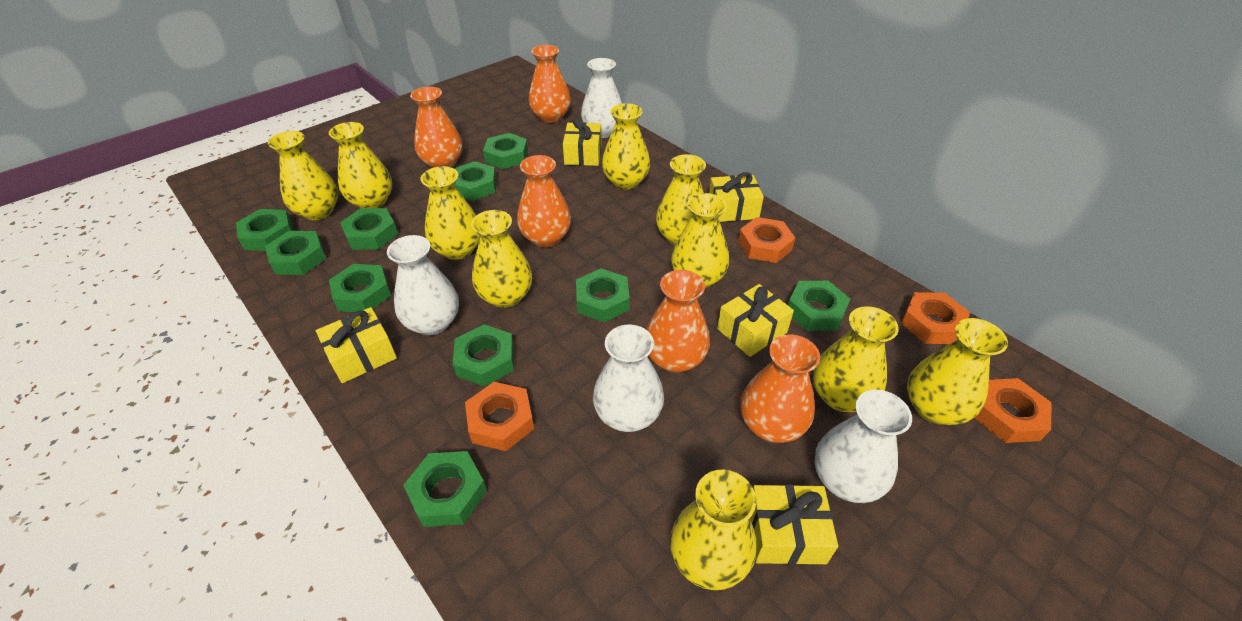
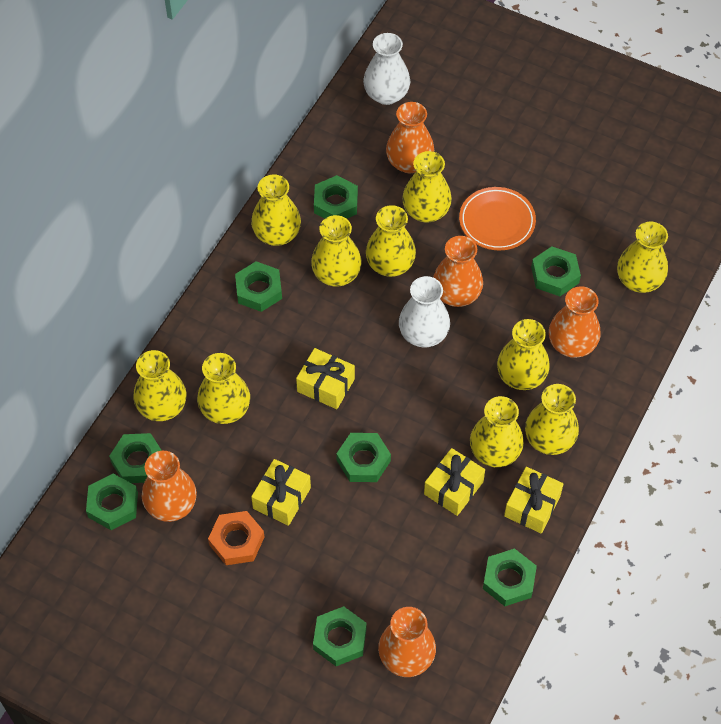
green nut: 10 -> 8
orange nut: 4 -> 1
orange plate: 0 -> 1
white vase: 4 -> 2
yellow gift: 5 -> 4

